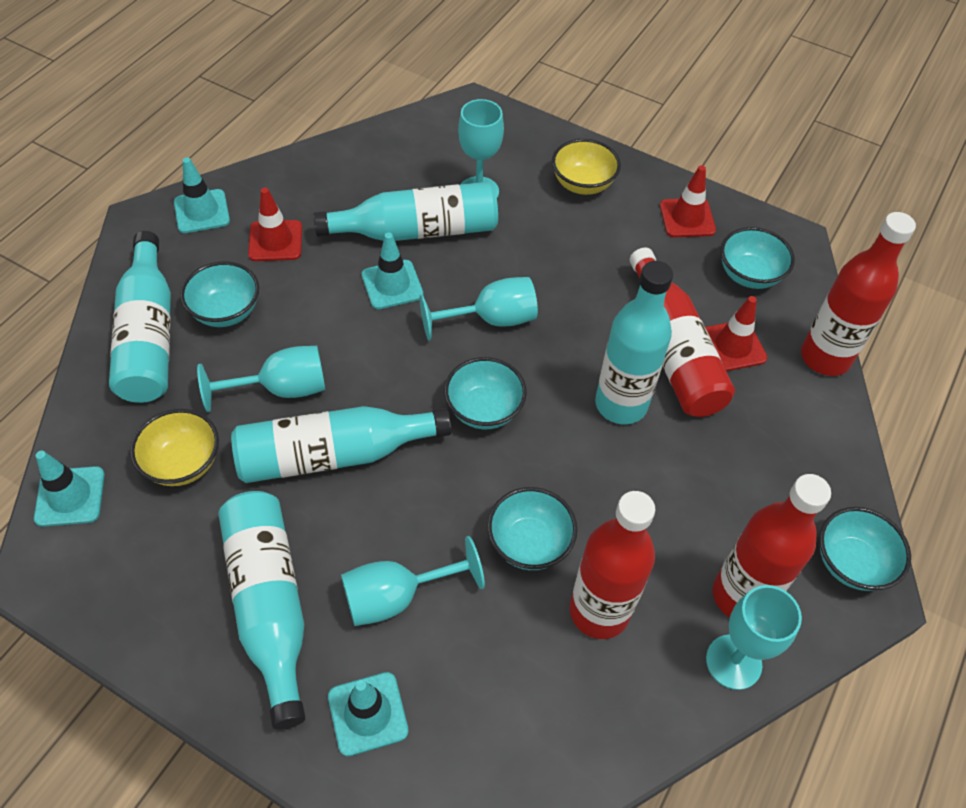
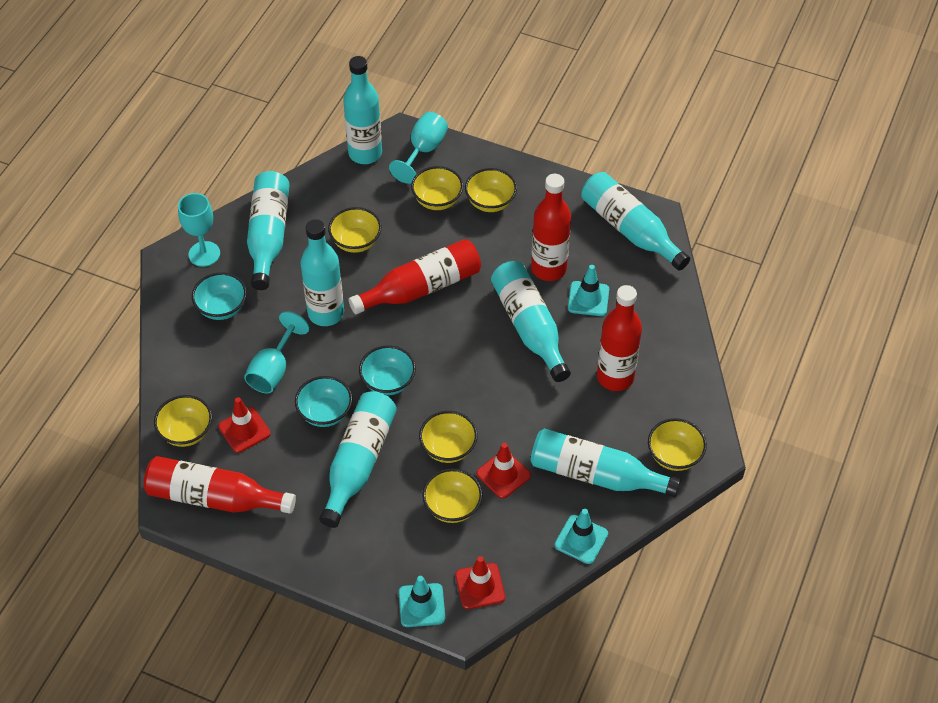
turquoise bottle: 5 -> 7
turquoise bowl: 5 -> 3
turquoise goblet: 5 -> 3
turquoise traffic cone: 4 -> 3
yellow bowl: 2 -> 7

